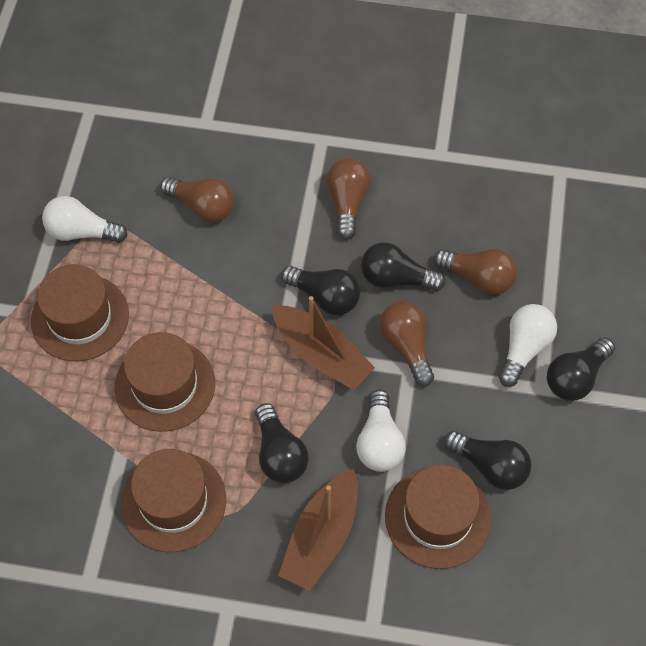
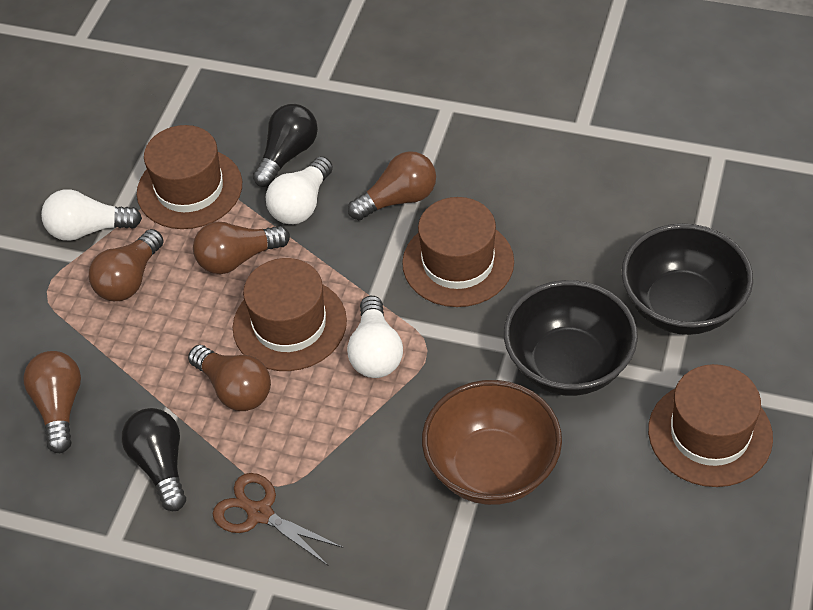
black bowl: 0 -> 2
black light bulb: 5 -> 2
brown boat: 2 -> 0
brown bowl: 0 -> 1
brown light bulb: 4 -> 5
brown scissors: 0 -> 1

